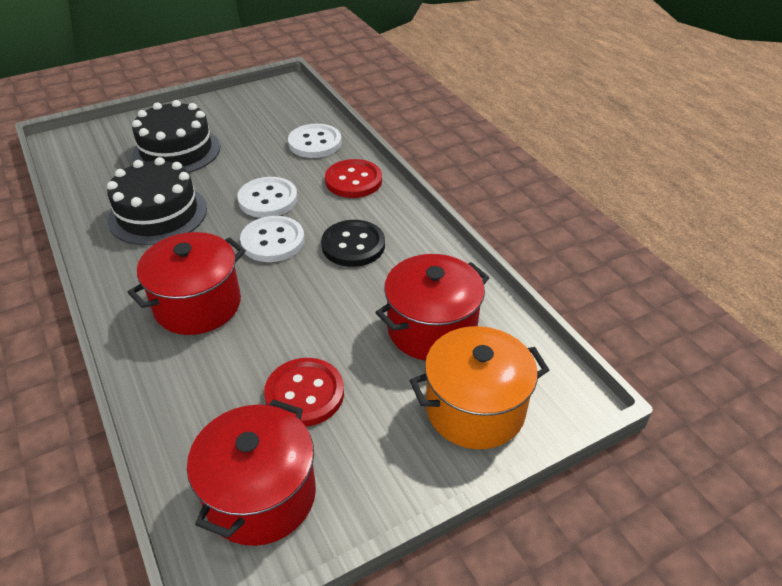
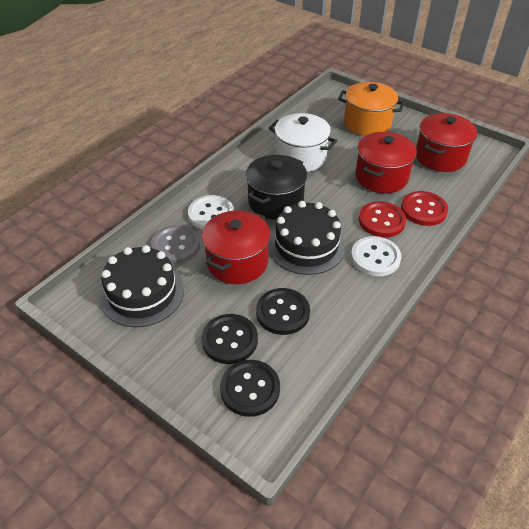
black button: 1 -> 3
black pot: 0 -> 1
grey button: 0 -> 1
white button: 3 -> 2
white pot: 0 -> 1

